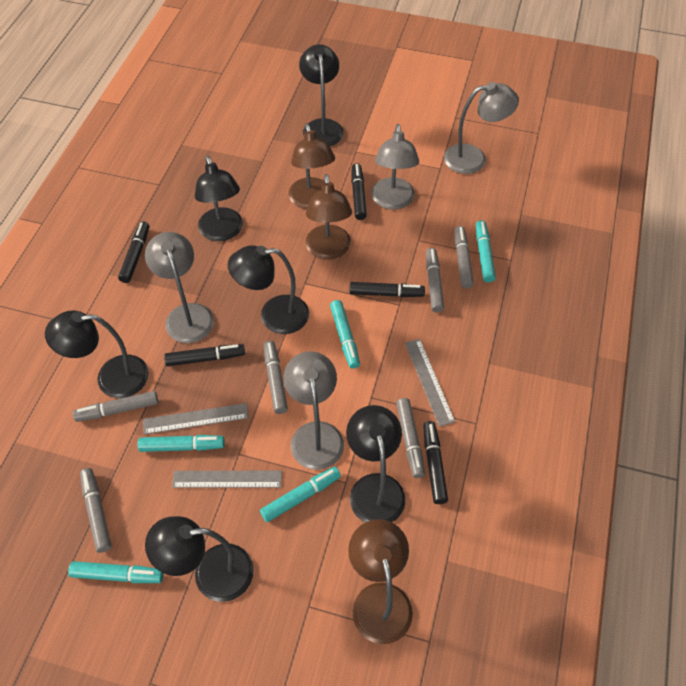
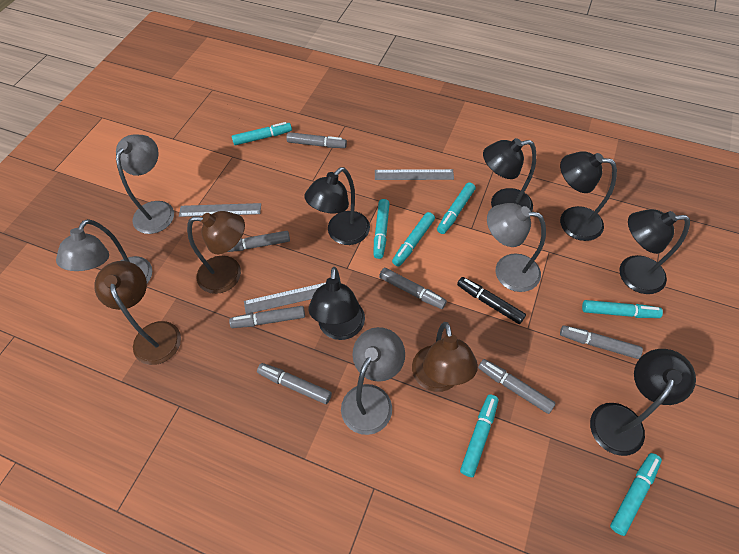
black marker: 5 -> 1
grey marker: 6 -> 7
turquoise marker: 5 -> 7

